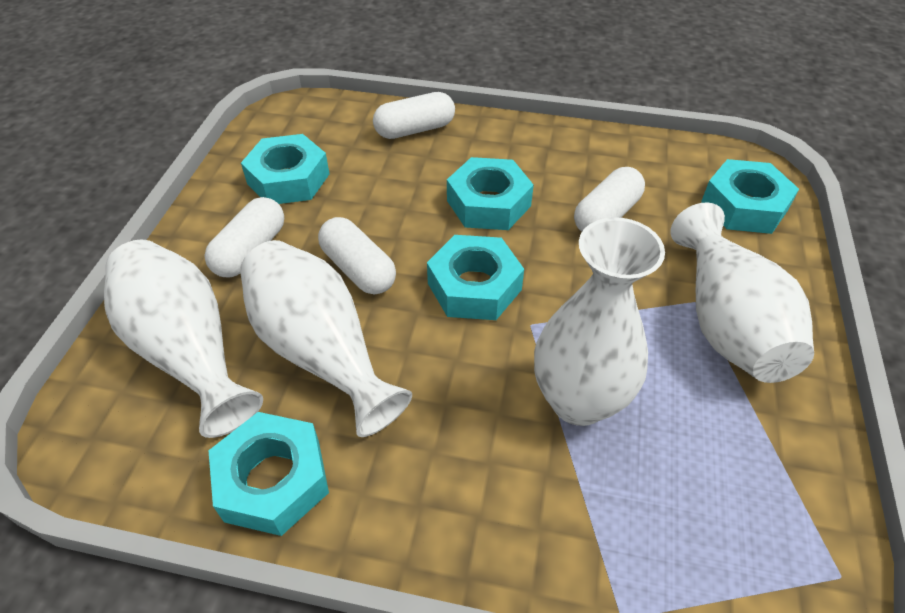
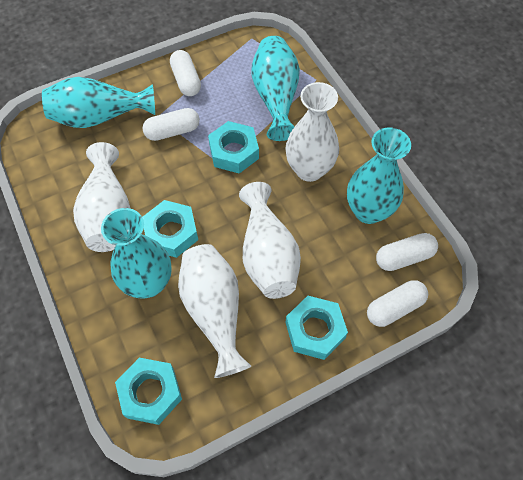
turquoise nut: 5 -> 4
turquoise vase: 0 -> 4

